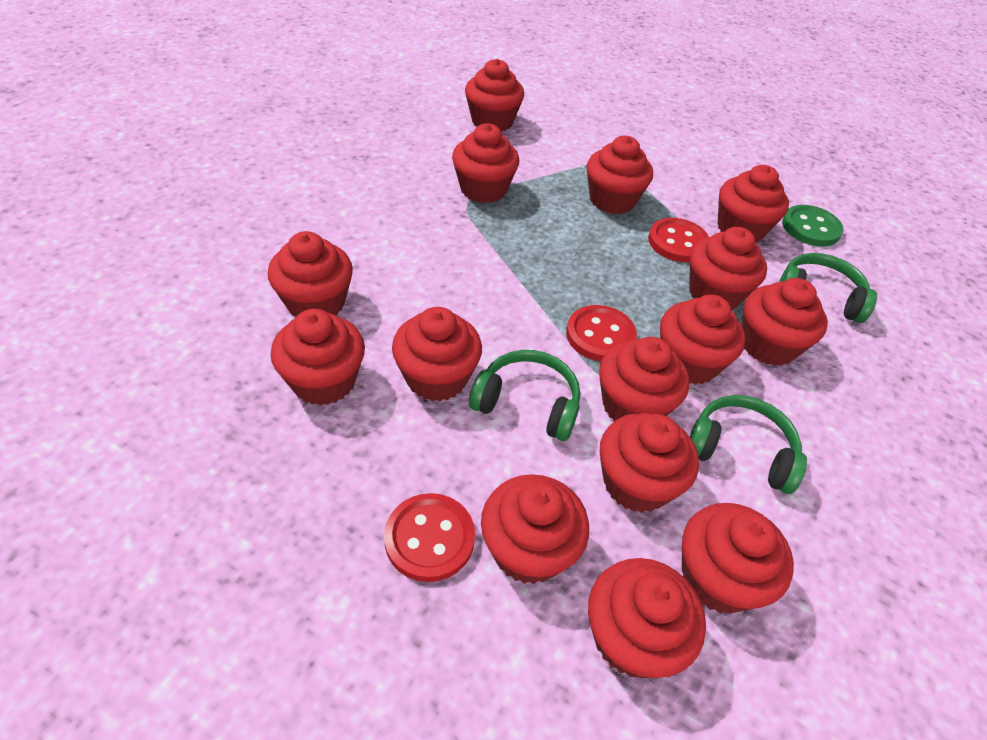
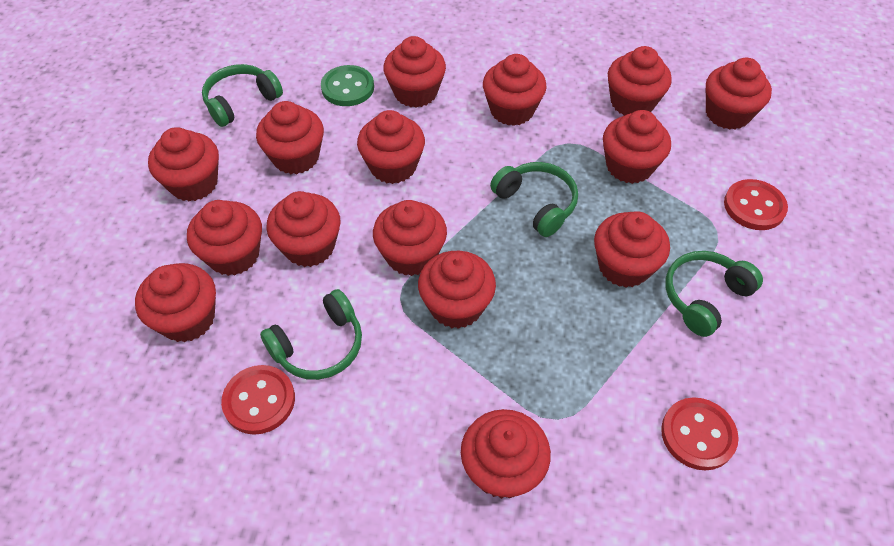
green headphones: 3 -> 4

